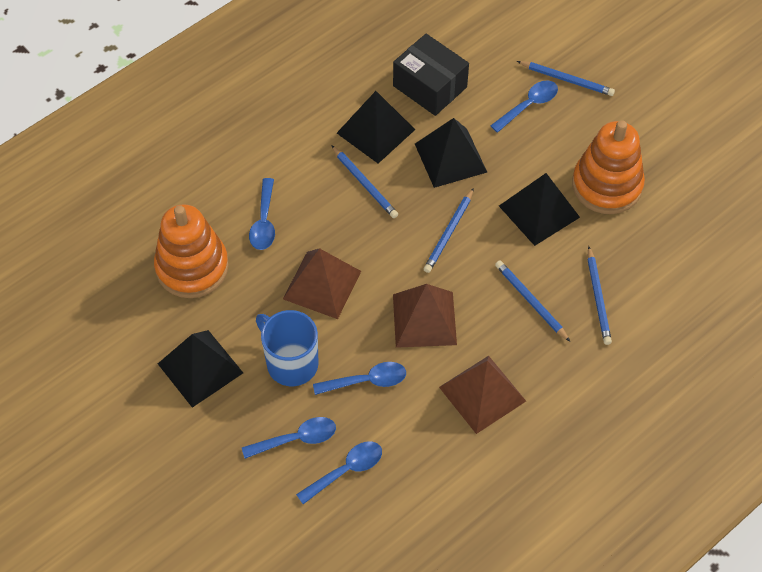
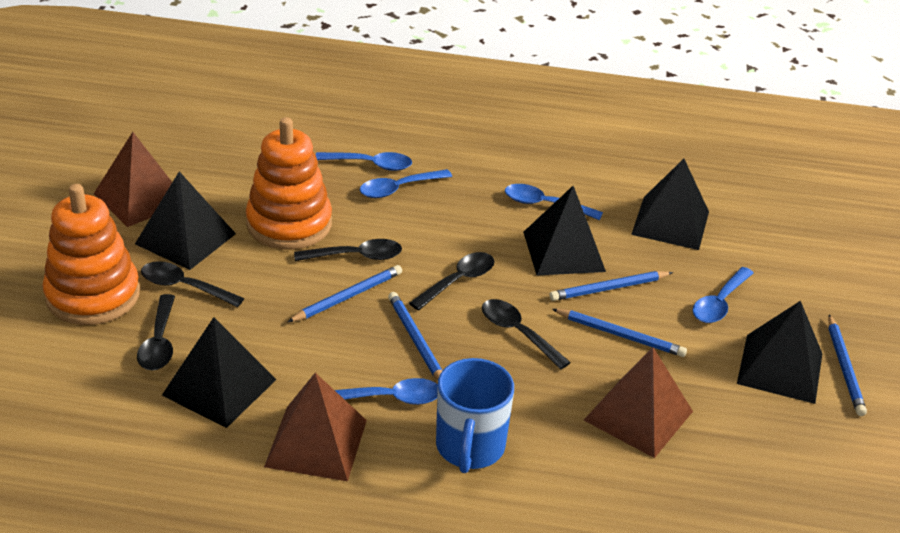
black box: 1 -> 0
black pyramid: 4 -> 5
black spoon: 0 -> 5

